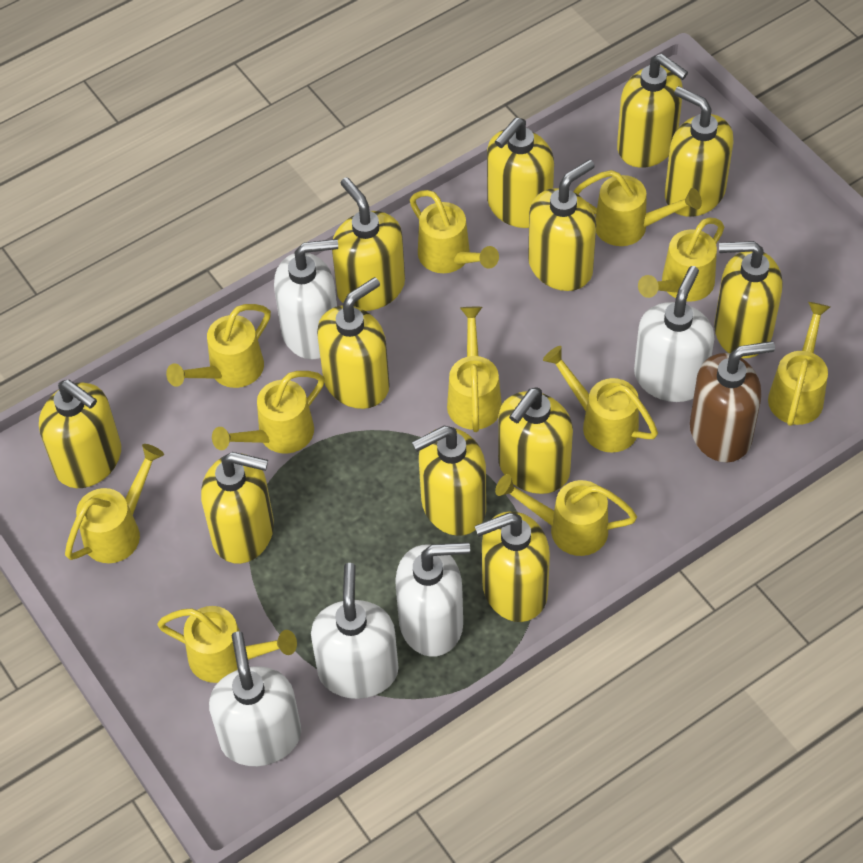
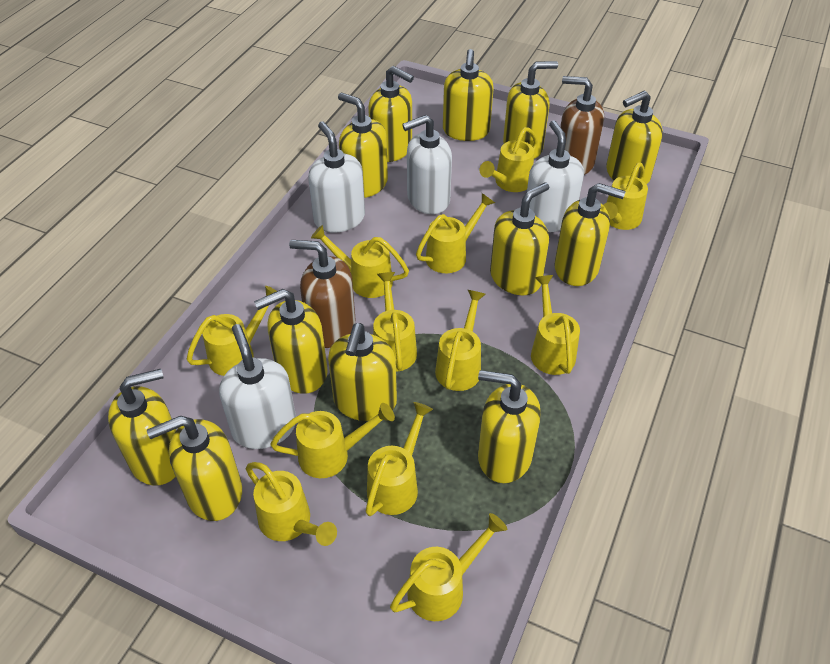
brown soap dispenser: 1 -> 2
white soap dispenser: 5 -> 4
yellow watering can: 11 -> 12

